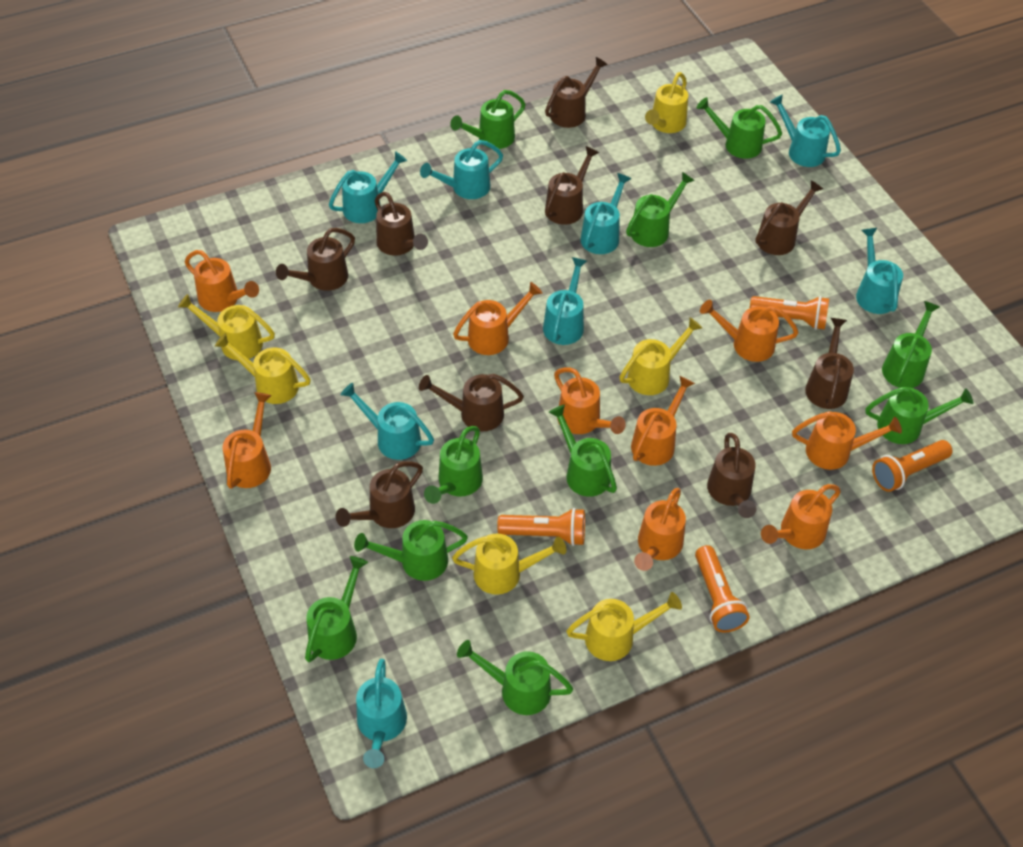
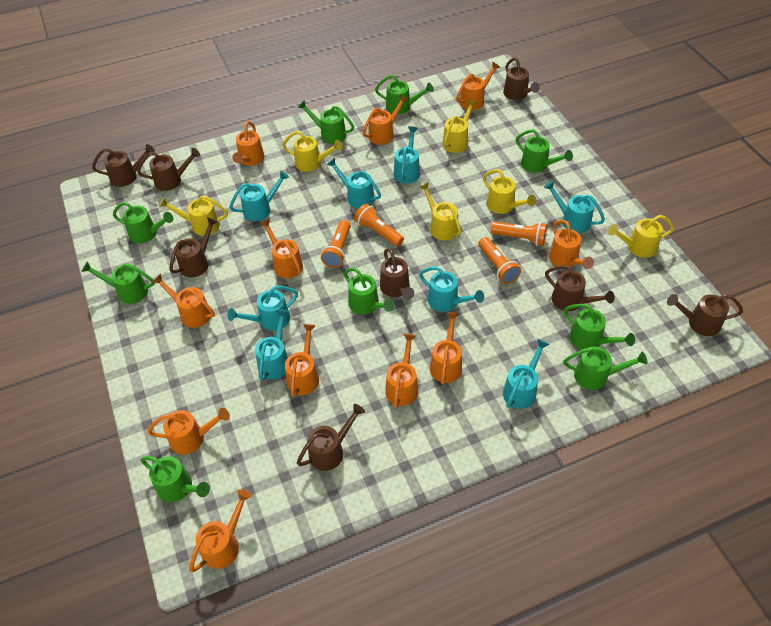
brown watering can: 9 -> 8
green watering can: 10 -> 9
orange watering can: 9 -> 11

